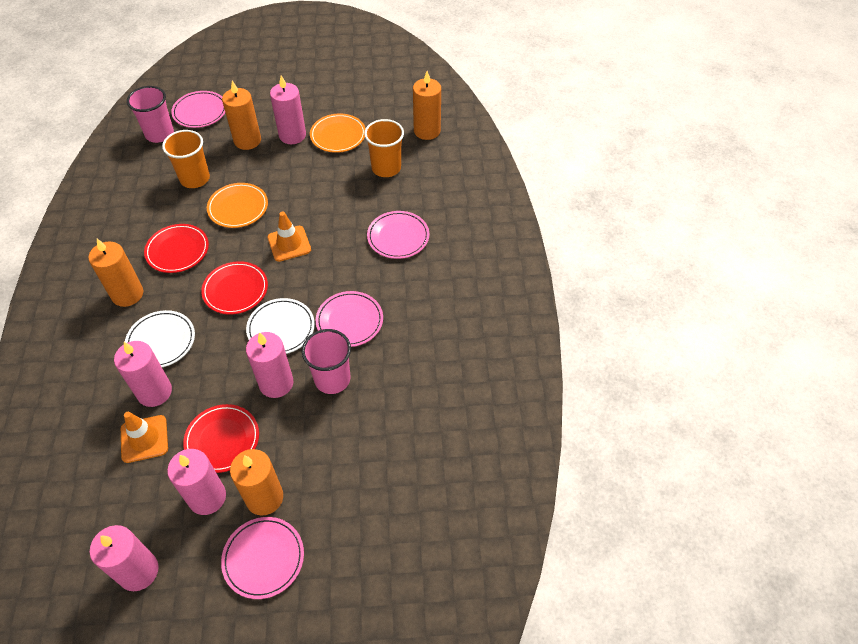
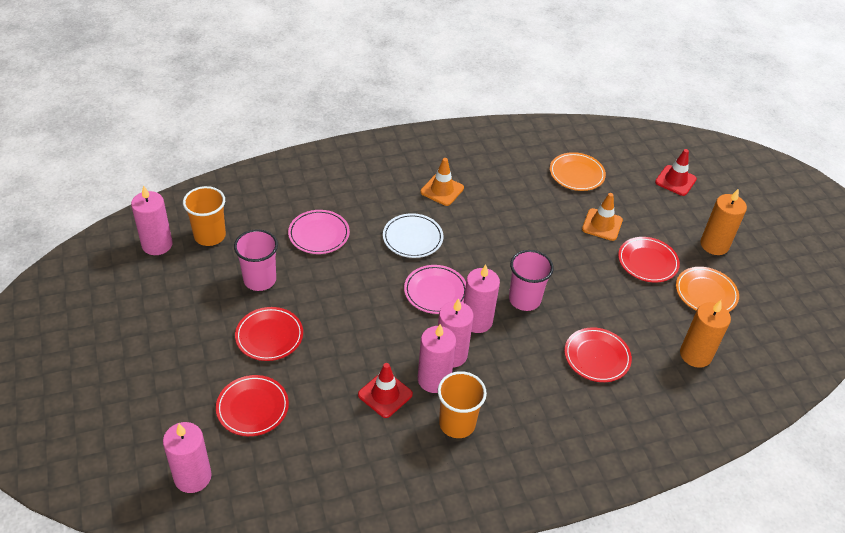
orange candle: 4 -> 2
pink plate: 4 -> 2
red plate: 3 -> 4
red traffic cone: 0 -> 2
white plate: 2 -> 1

